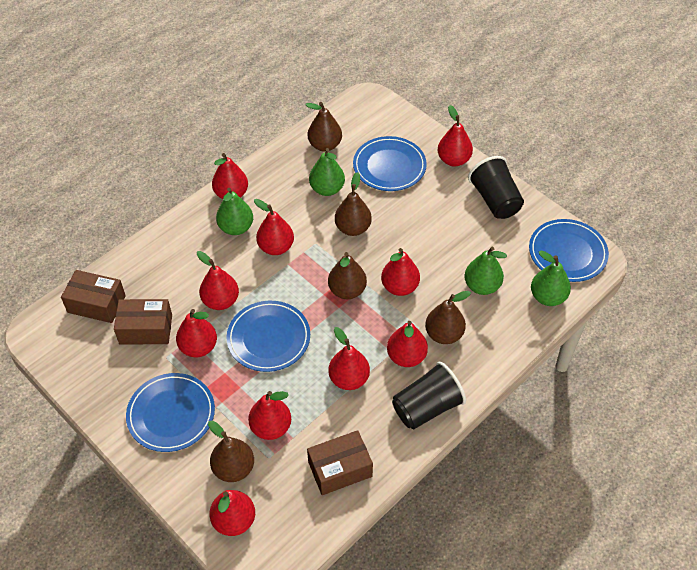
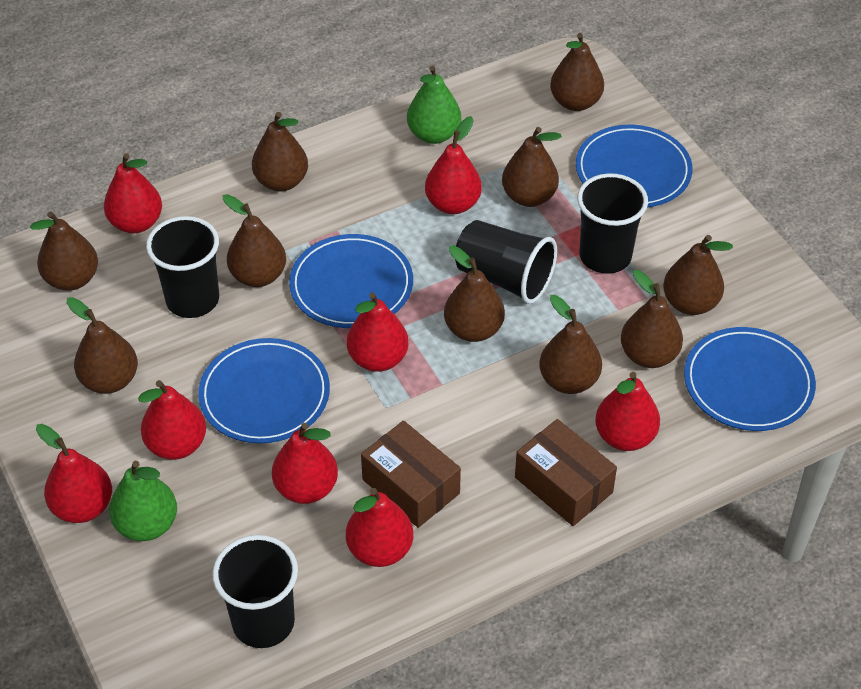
black cup: 2 -> 4
brown box: 3 -> 2
brown pear: 5 -> 10
green pear: 4 -> 2
red pear: 10 -> 8

